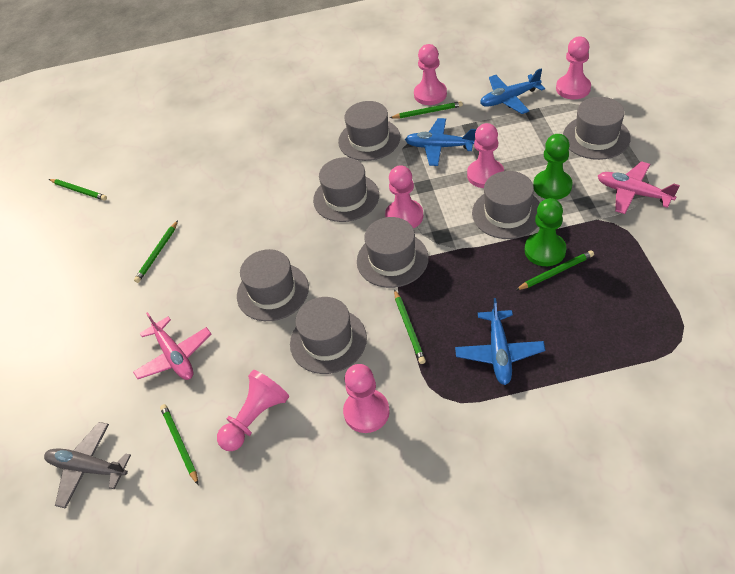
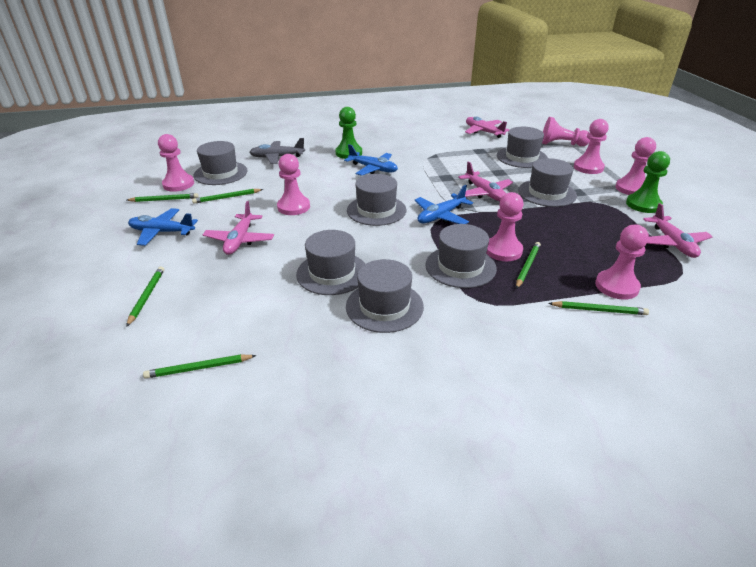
pink pawn: 6 -> 7
pink plane: 2 -> 4

